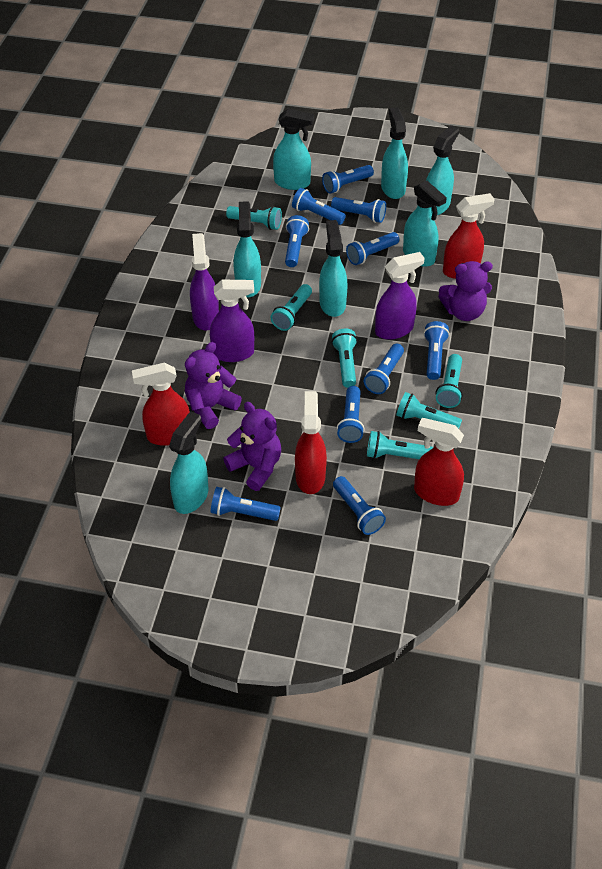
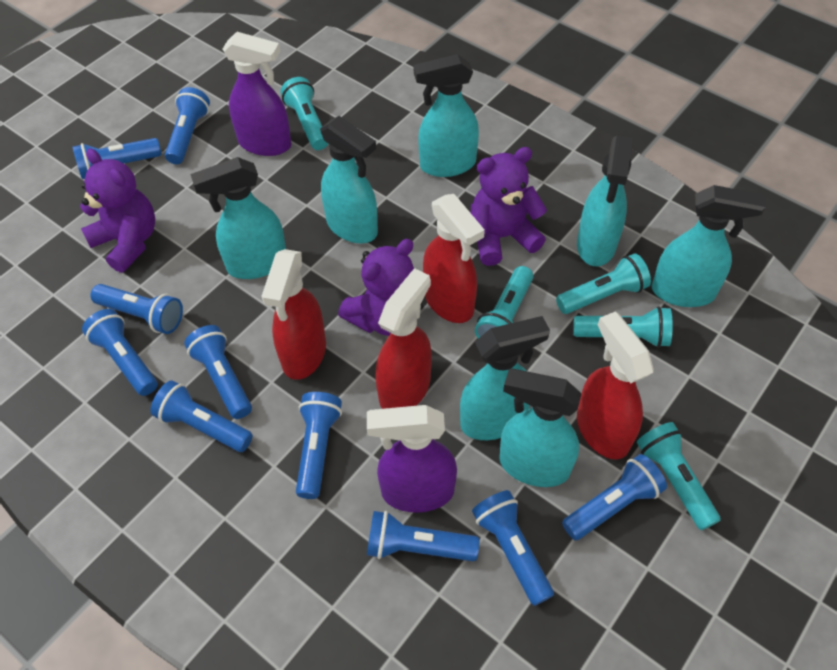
purple spray bottle: 3 -> 2
turquoise flashlight: 6 -> 5

